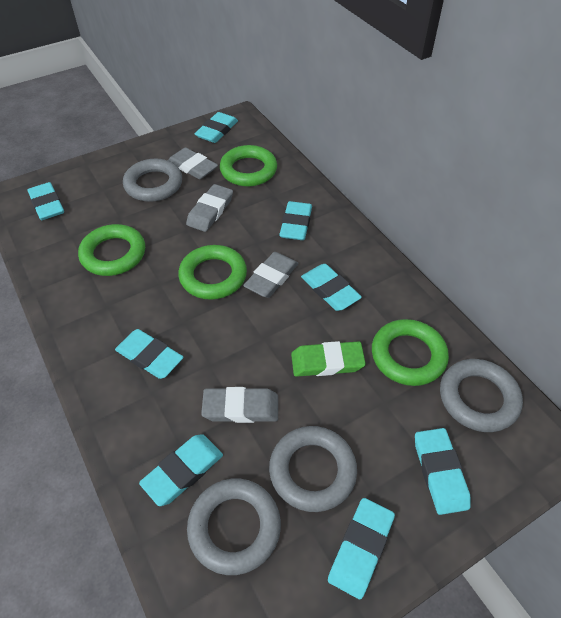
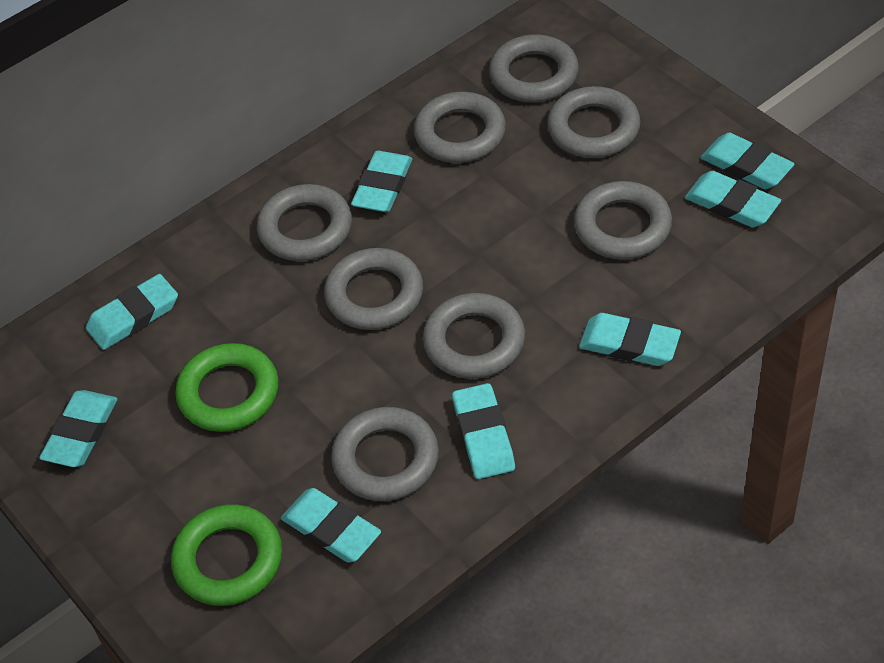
green eraser: 1 -> 0
green ring: 4 -> 2
grey eraser: 4 -> 0
grey ring: 4 -> 8

